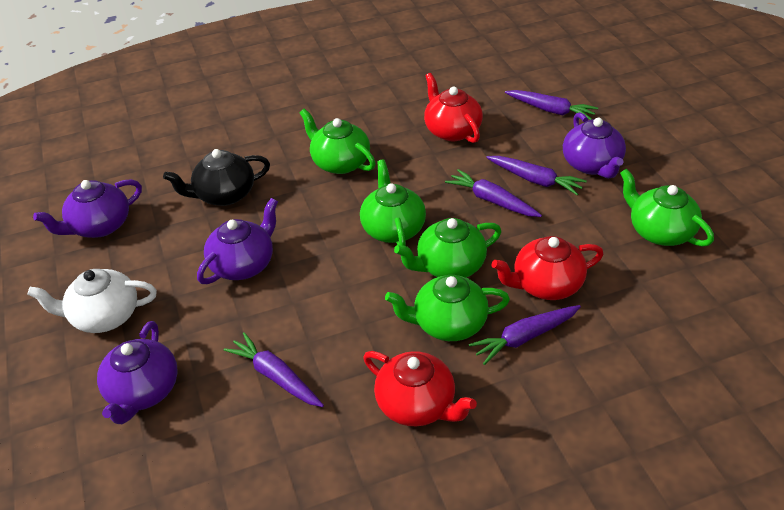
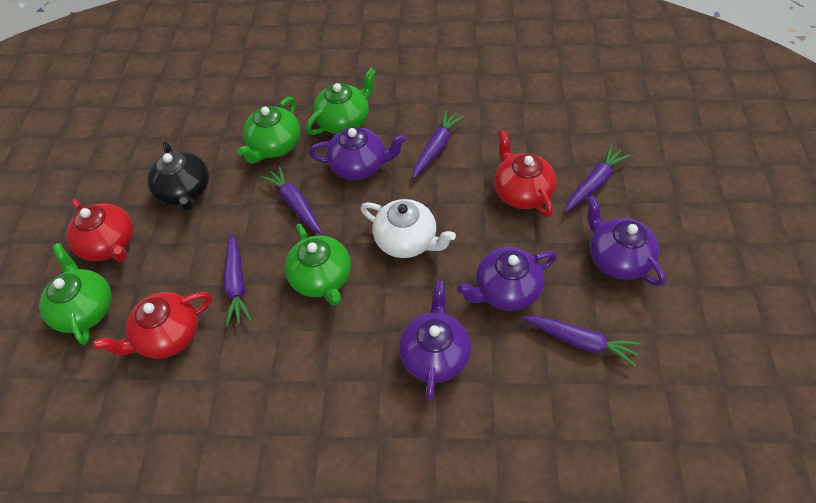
green teapot: 5 -> 4

